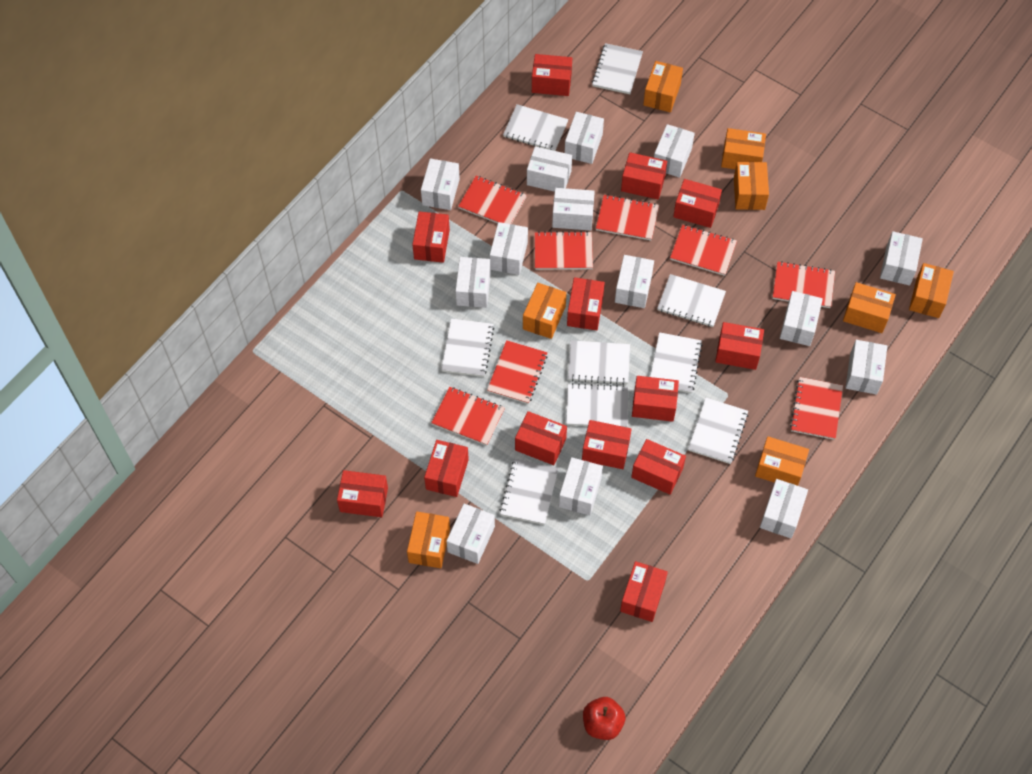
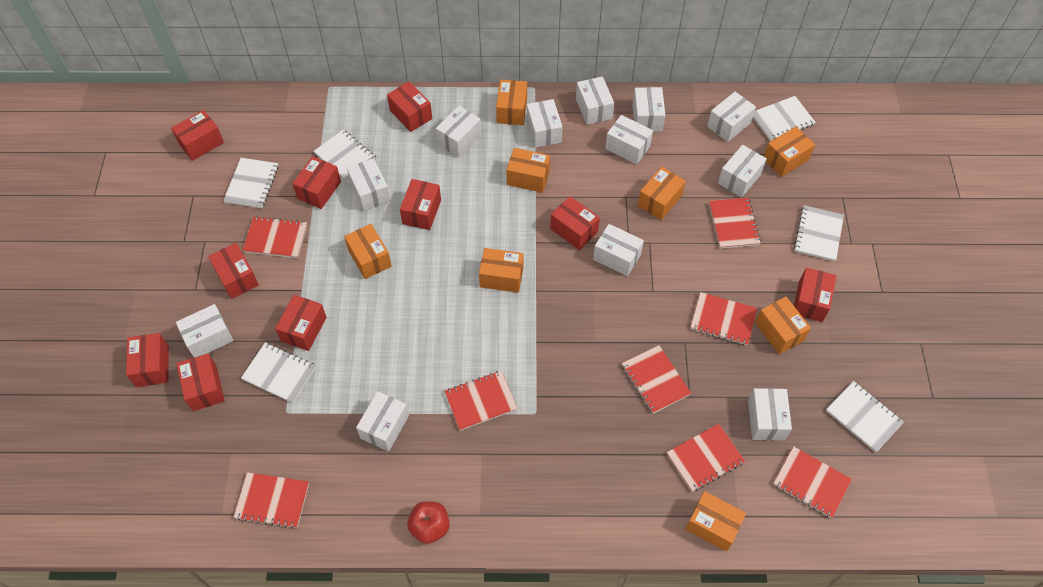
red box: 13 -> 10
white box: 14 -> 12
white notebook: 9 -> 6

